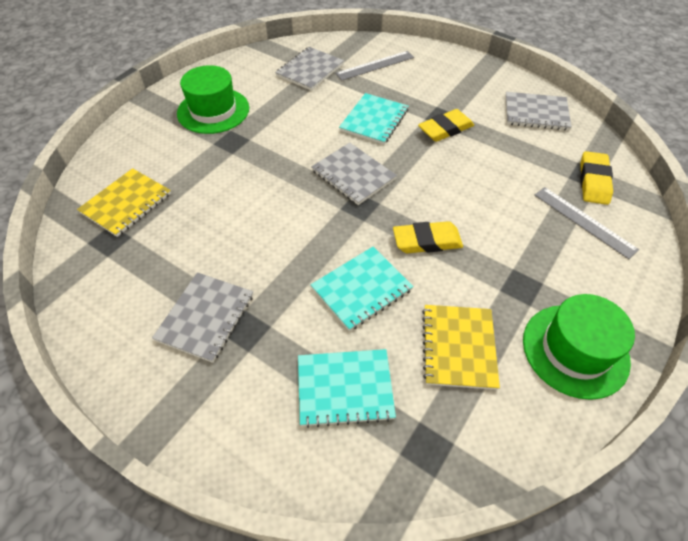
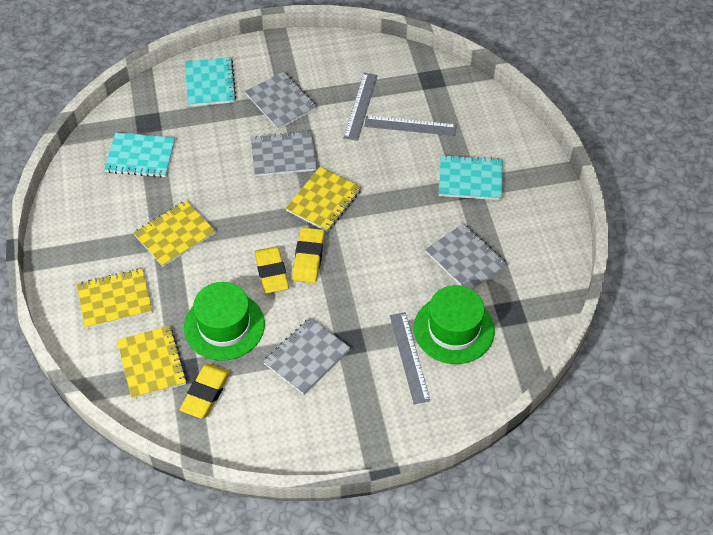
grey ruler: 2 -> 3
yellow notebook: 2 -> 4

